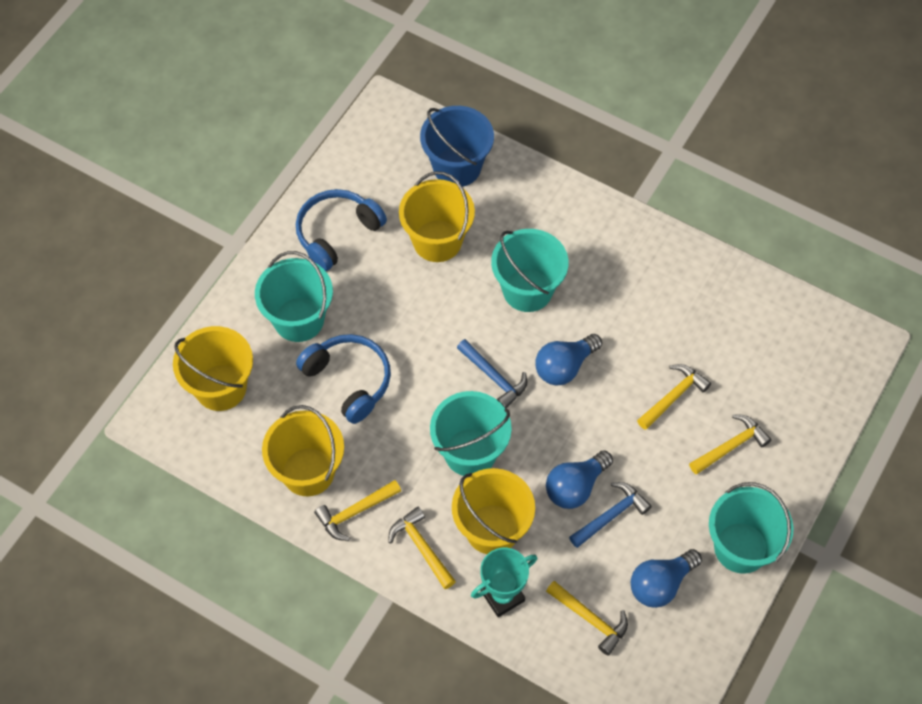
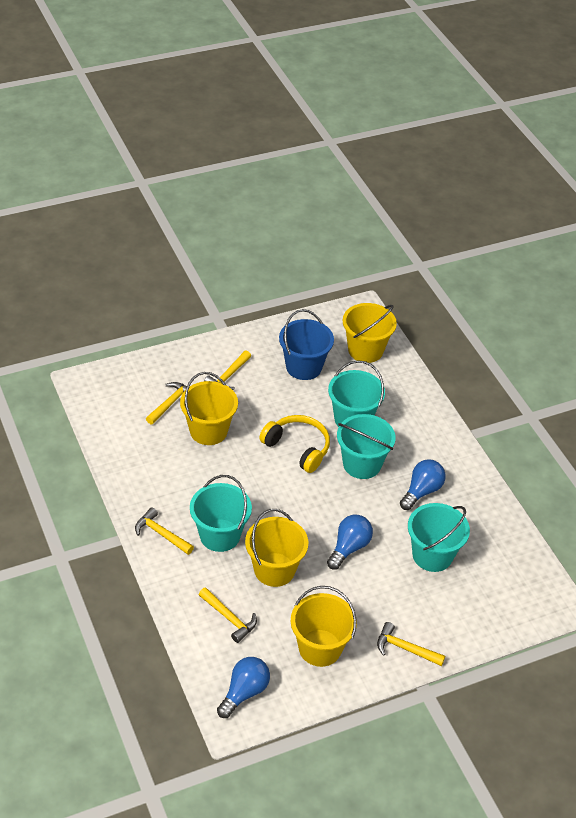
blue hammer: 2 -> 0
blue headphones: 2 -> 0
turquoise trophy: 1 -> 0
yellow headphones: 0 -> 1

